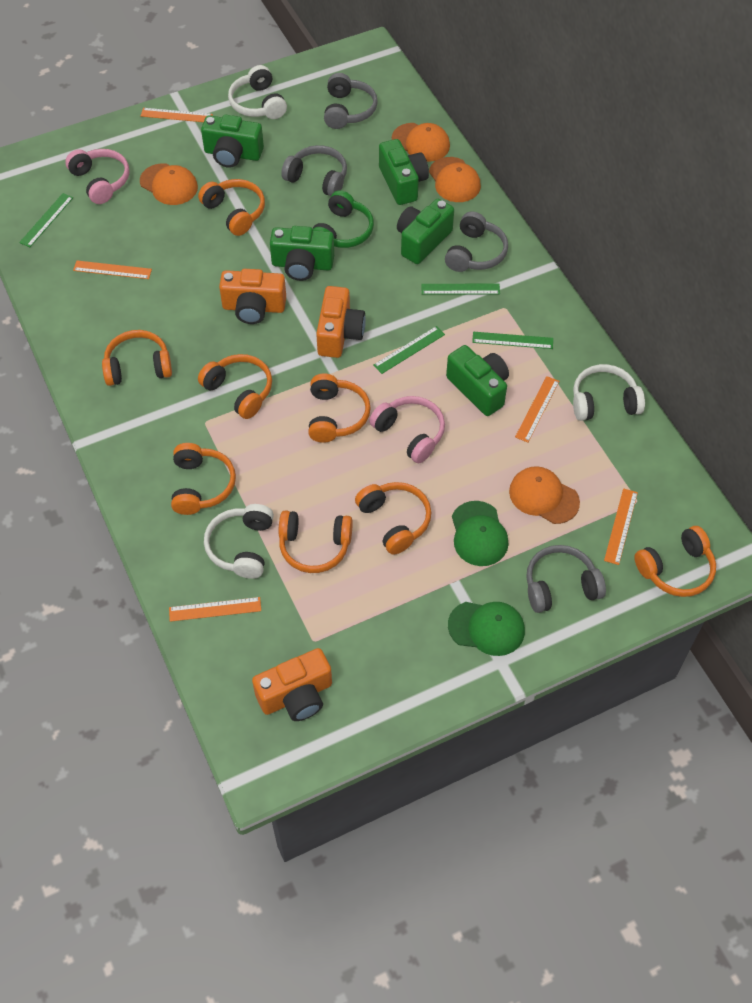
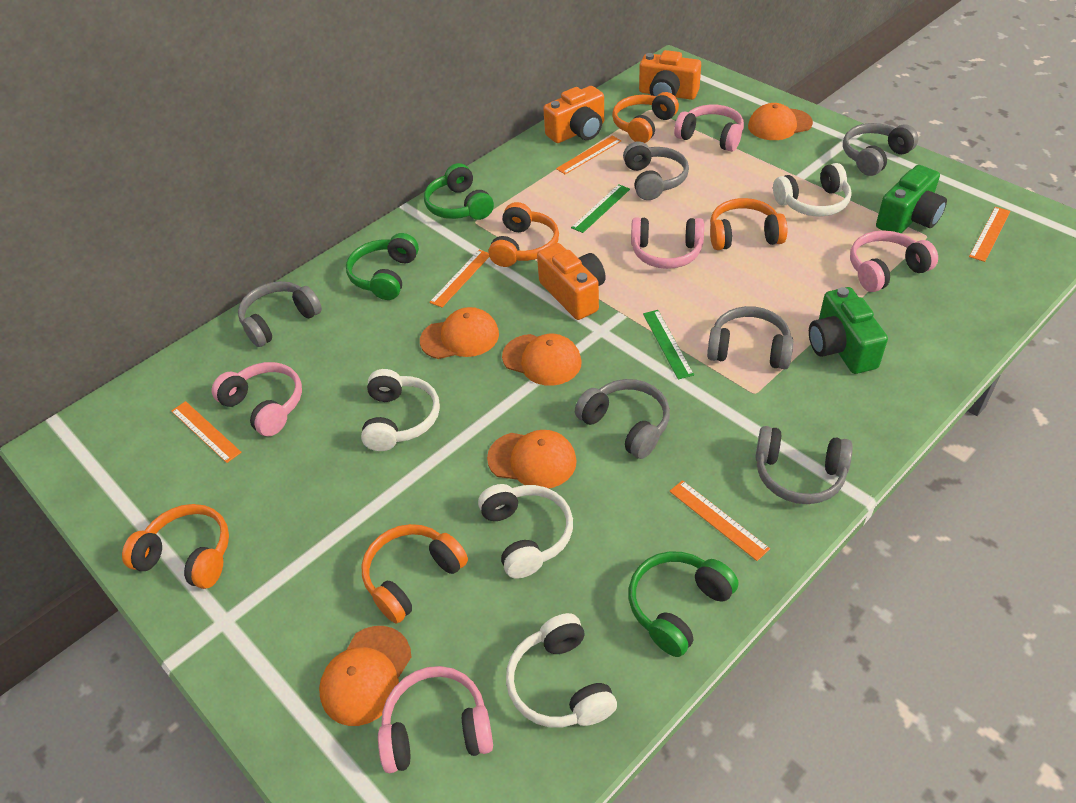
green camera: 5 -> 2
green cap: 2 -> 0
green headphones: 1 -> 3
green ruler: 4 -> 2
grey headphones: 4 -> 6
orange cap: 4 -> 5
orange headphones: 8 -> 5
pink headphones: 2 -> 5
white headphones: 3 -> 4

